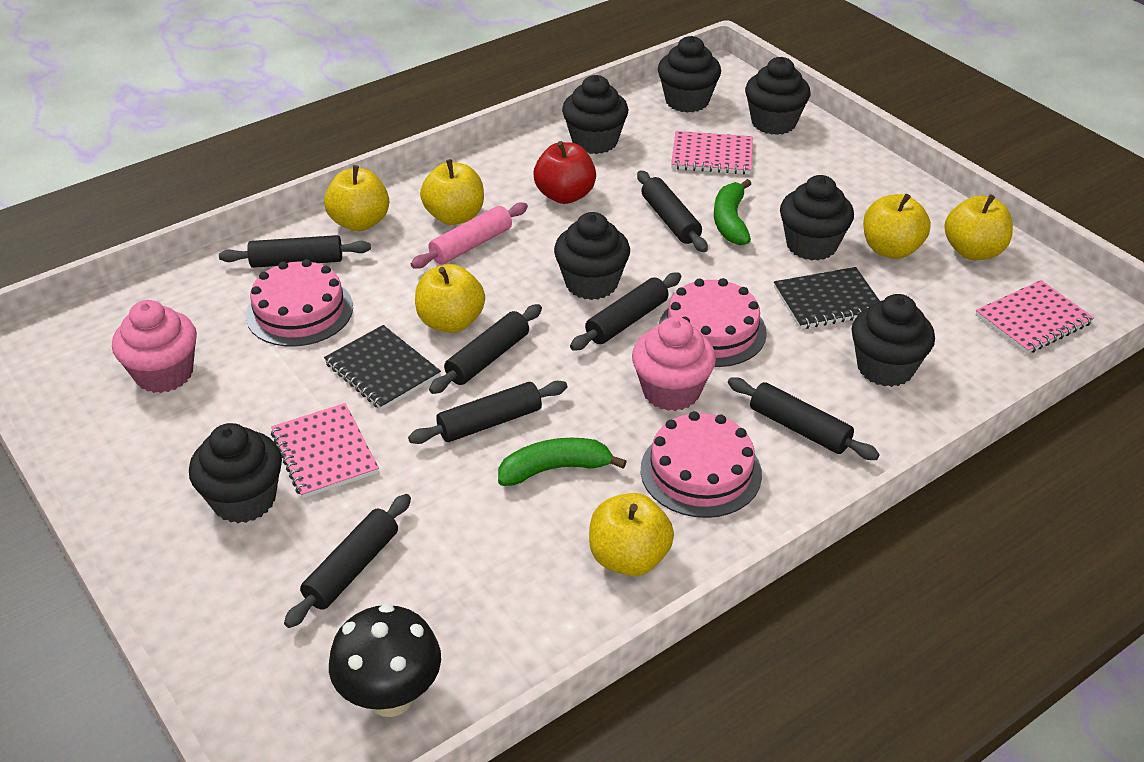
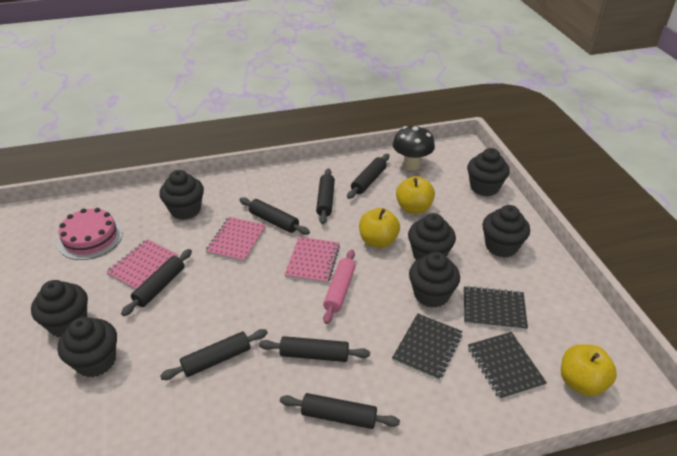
black notebook: 2 -> 3
green banana: 2 -> 0
pink cake: 3 -> 1
pink cupcake: 2 -> 0
red apple: 1 -> 0
yellow apple: 6 -> 3

